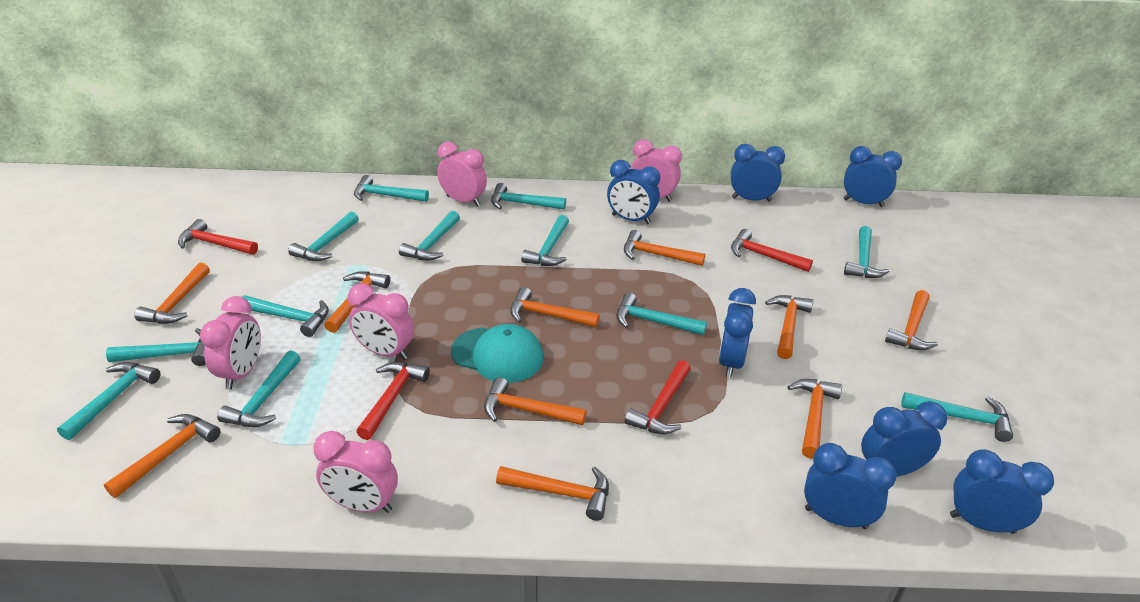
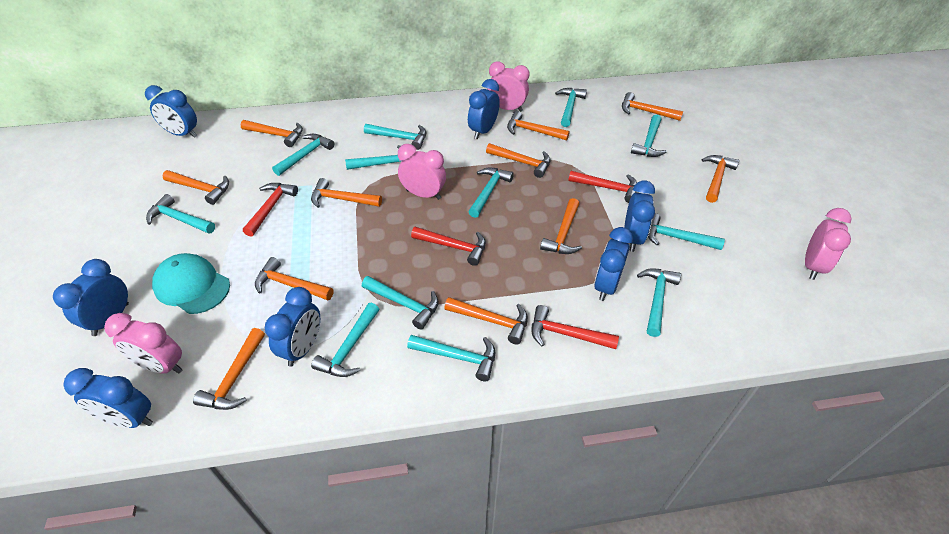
orange hammer: 10 -> 11
pink clock: 5 -> 4

